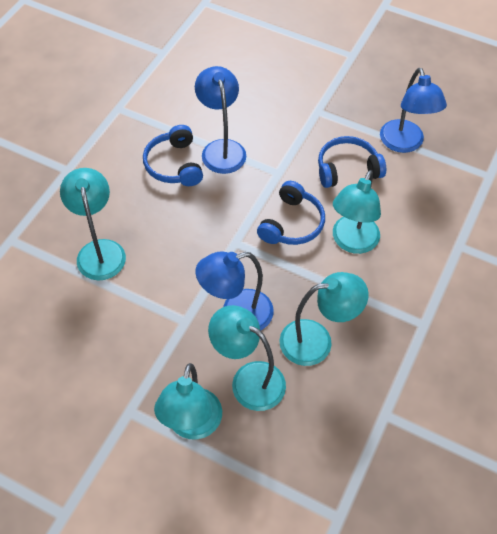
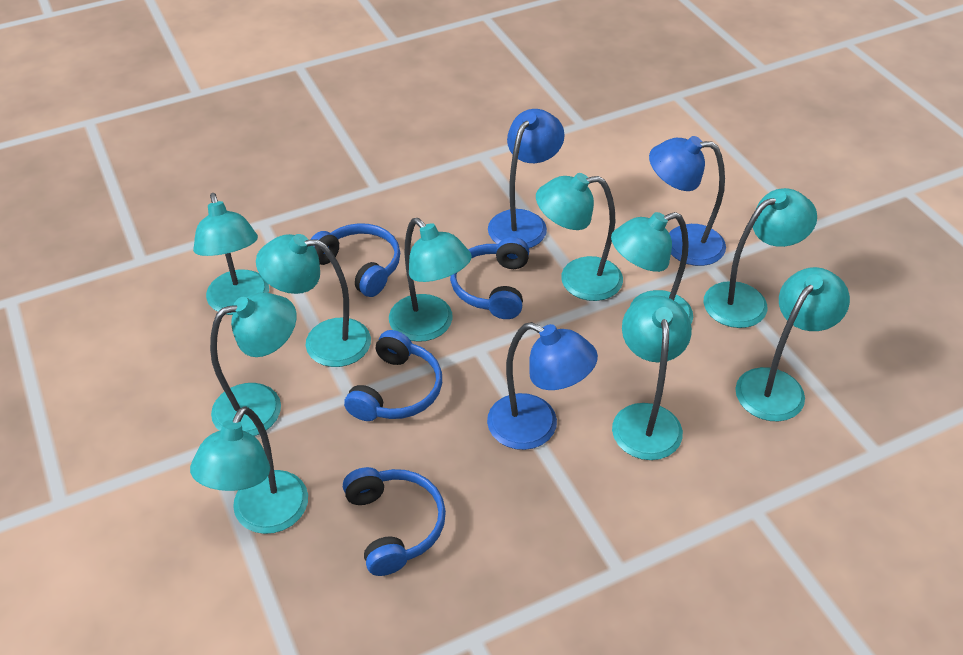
blue headphones: 3 -> 4
turquoise lamp: 5 -> 10

